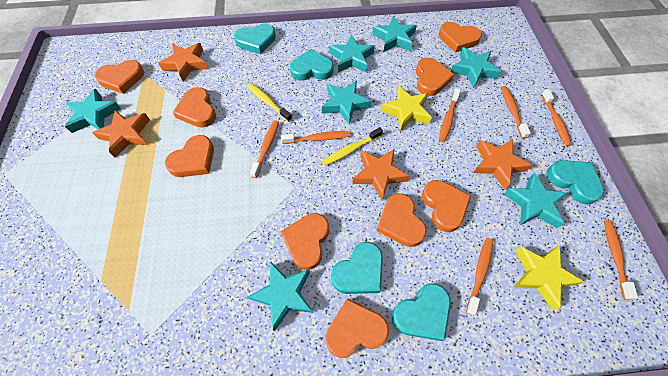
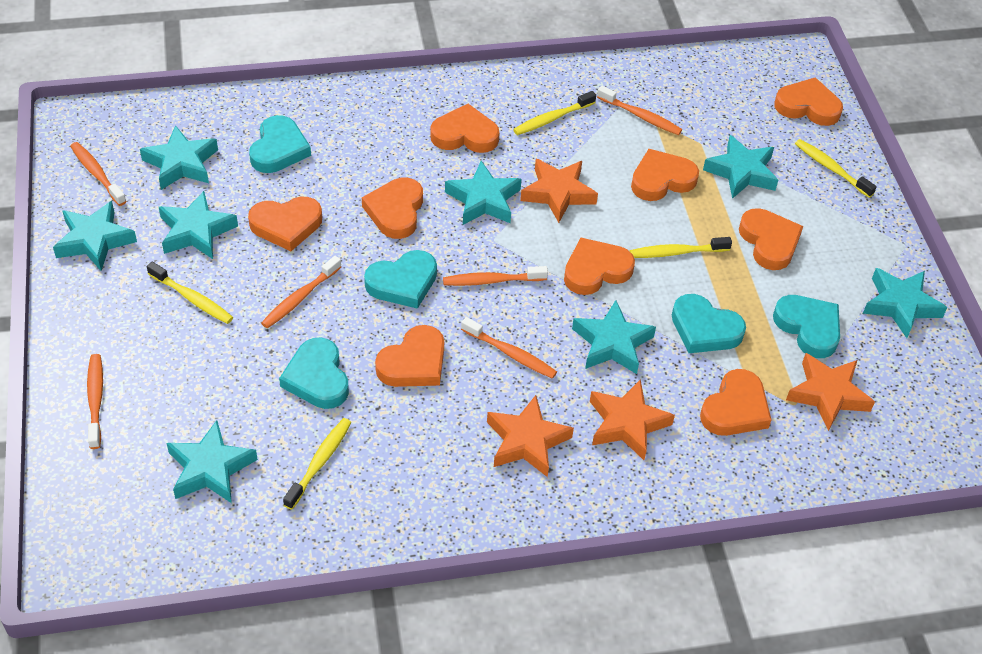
orange toothbrush: 7 -> 6
turquoise star: 7 -> 8
yellow star: 2 -> 0
yellow toothbrush: 2 -> 5

